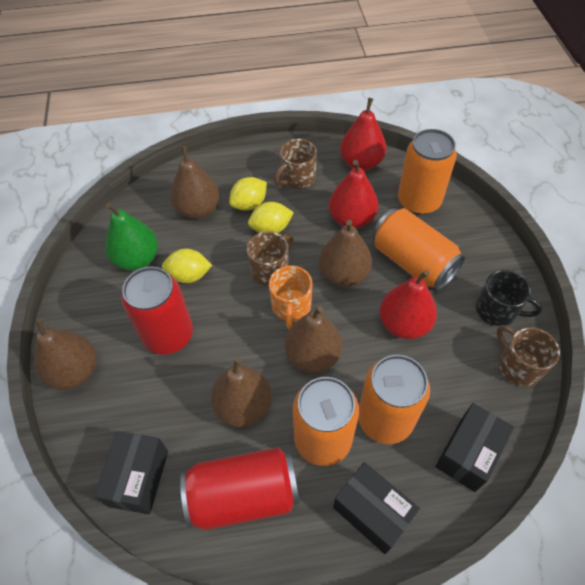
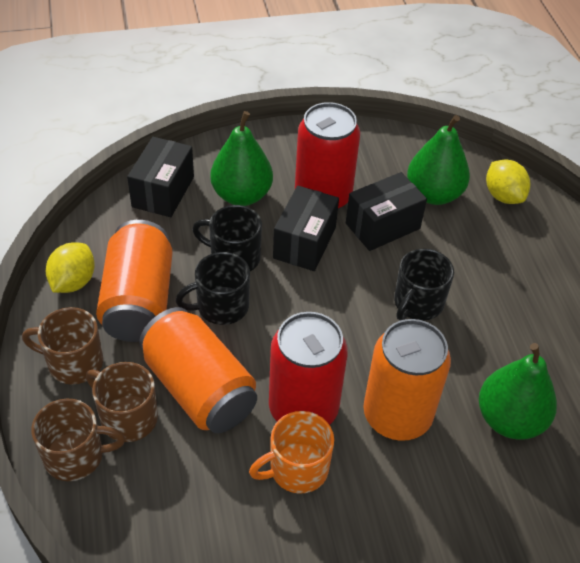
black mug: 1 -> 3
brown pear: 5 -> 0
green pear: 1 -> 3
orange can: 4 -> 3
red pear: 3 -> 0
yellow lemon: 3 -> 2

